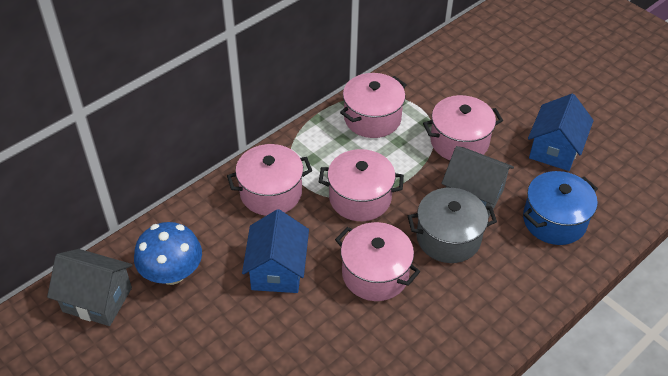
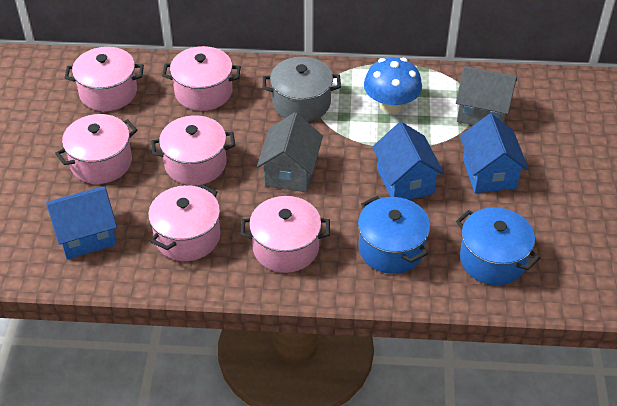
blue house: 2 -> 3
blue pot: 1 -> 2
pink pot: 5 -> 6

